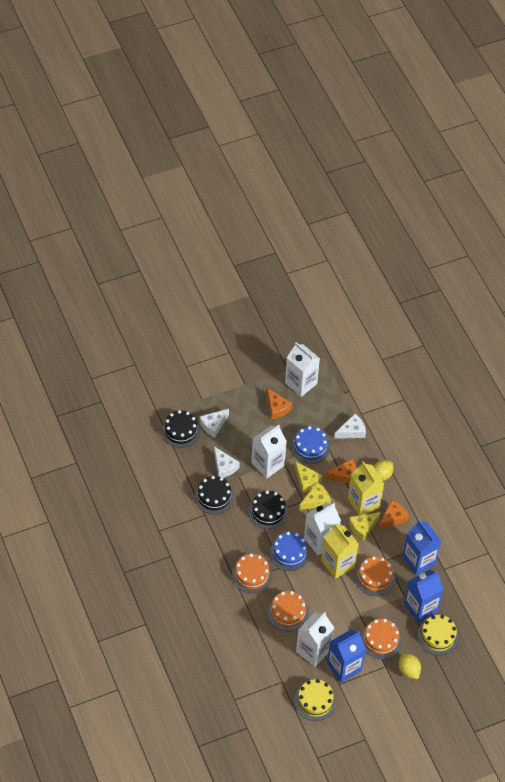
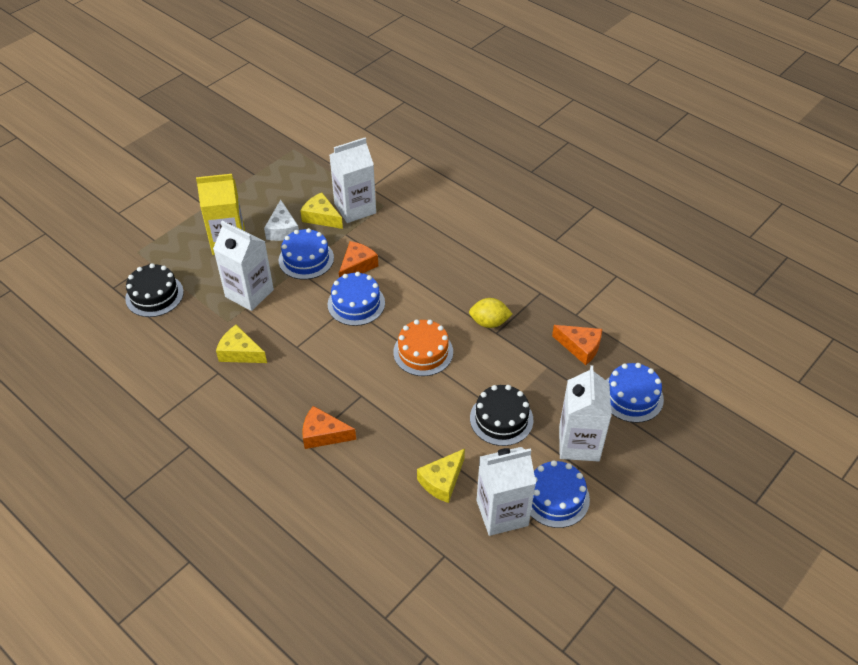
black cake: 3 -> 2
blue cake: 2 -> 4
blue carton: 3 -> 0
orange cake: 4 -> 1
white cheese: 3 -> 1
yellow cake: 2 -> 0
yellow carton: 2 -> 1
yellow lemon: 2 -> 1

